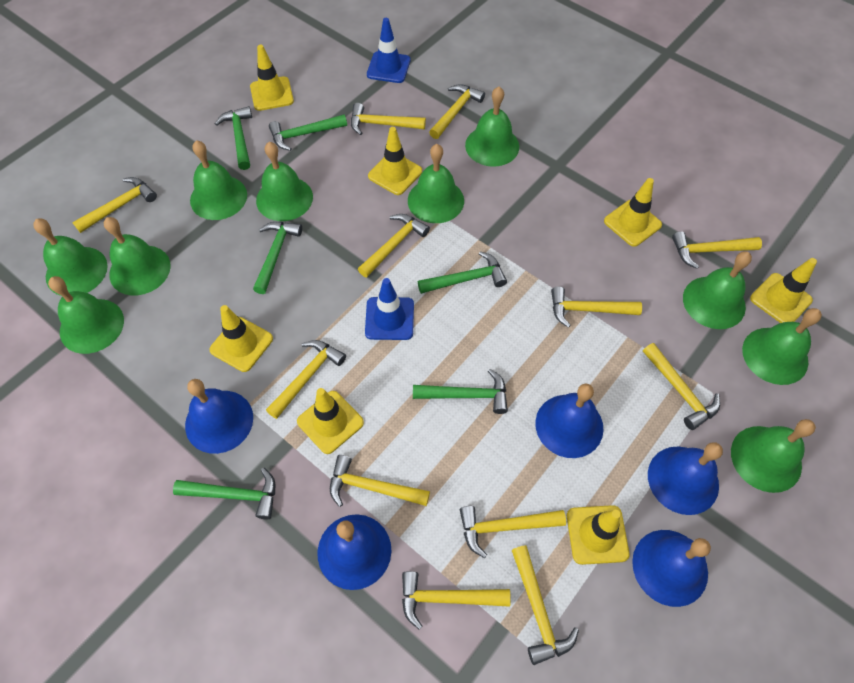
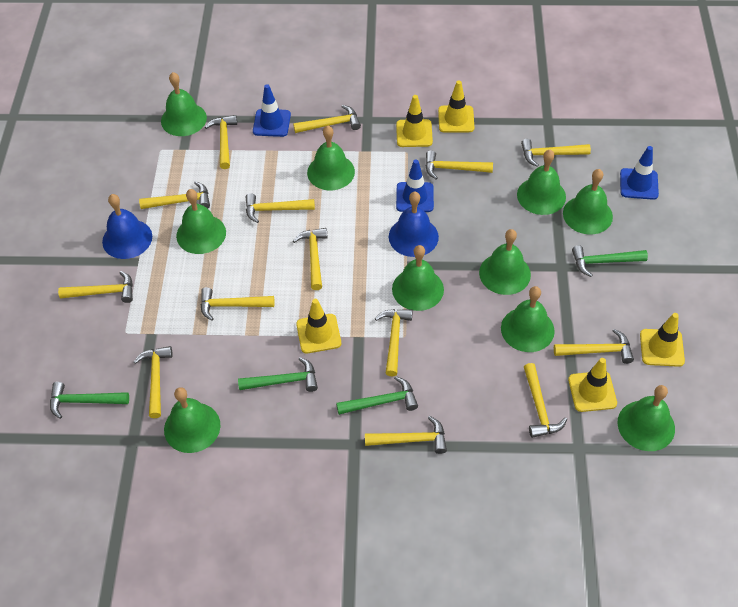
blue bell: 5 -> 2
blue traffic cone: 2 -> 3
green hammer: 6 -> 4
yellow hammer: 12 -> 14
yellow traffic cone: 7 -> 5

